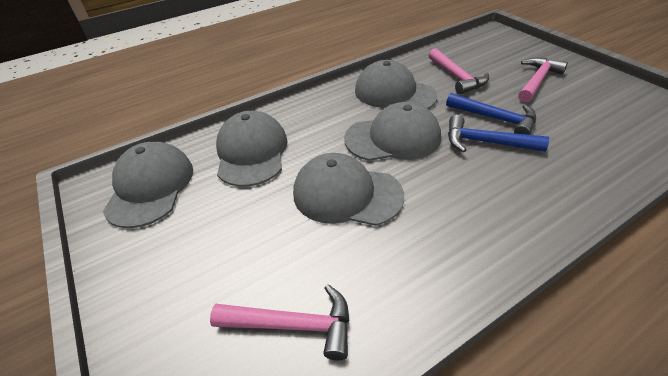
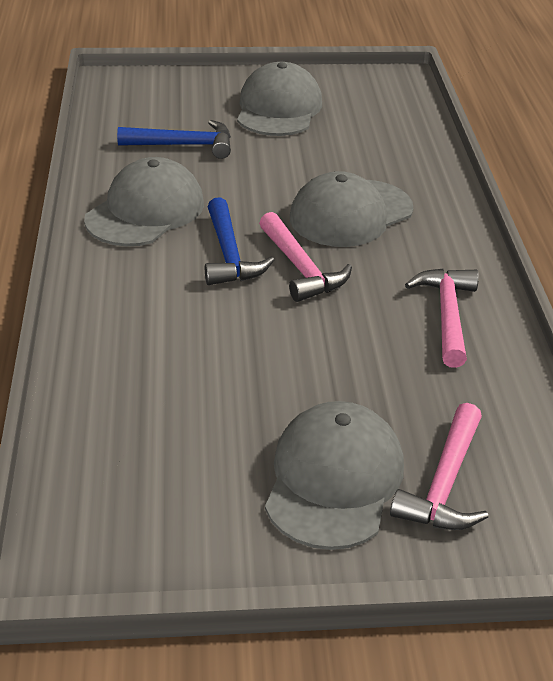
grey cap: 5 -> 4

